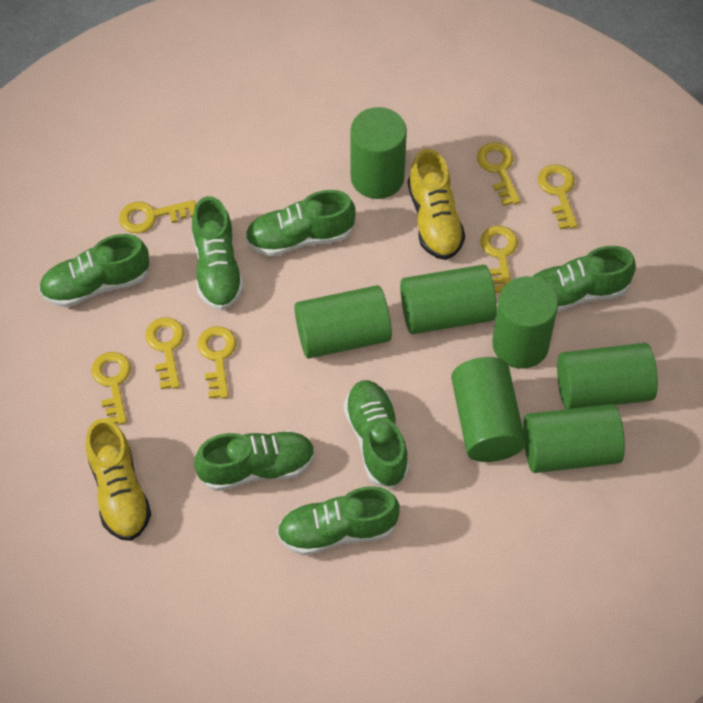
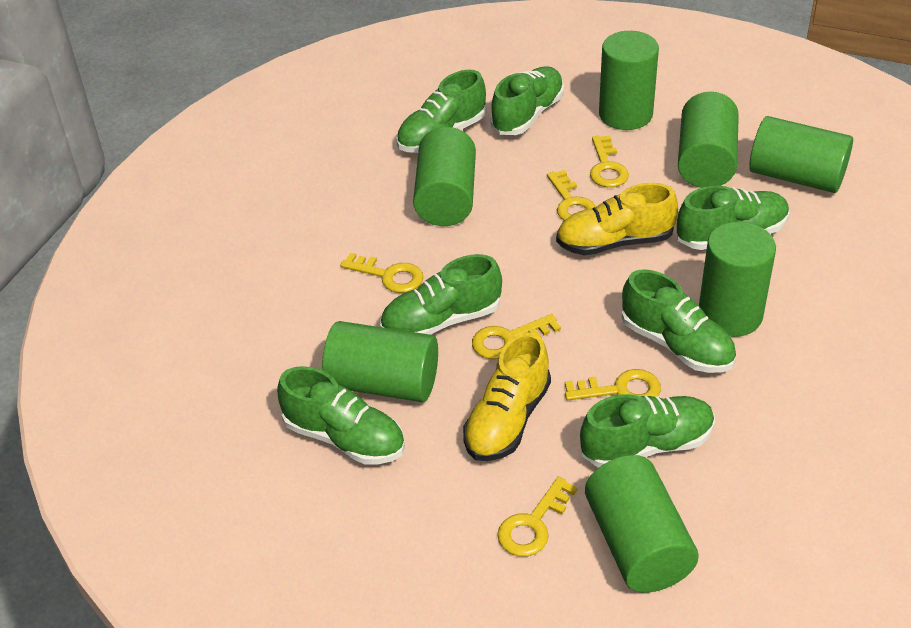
yellow key: 7 -> 6

